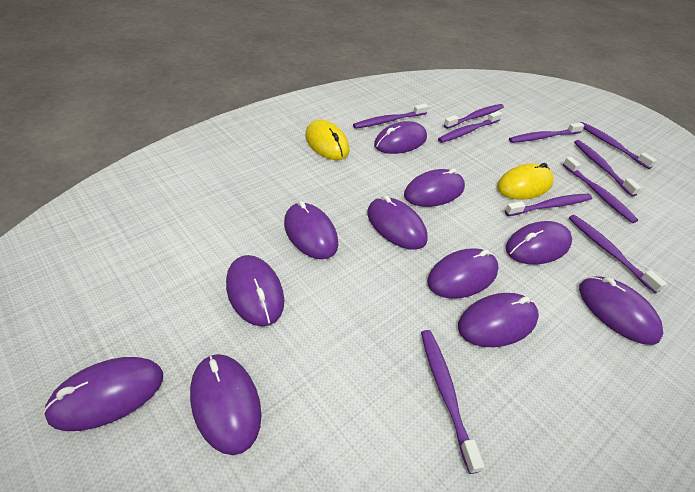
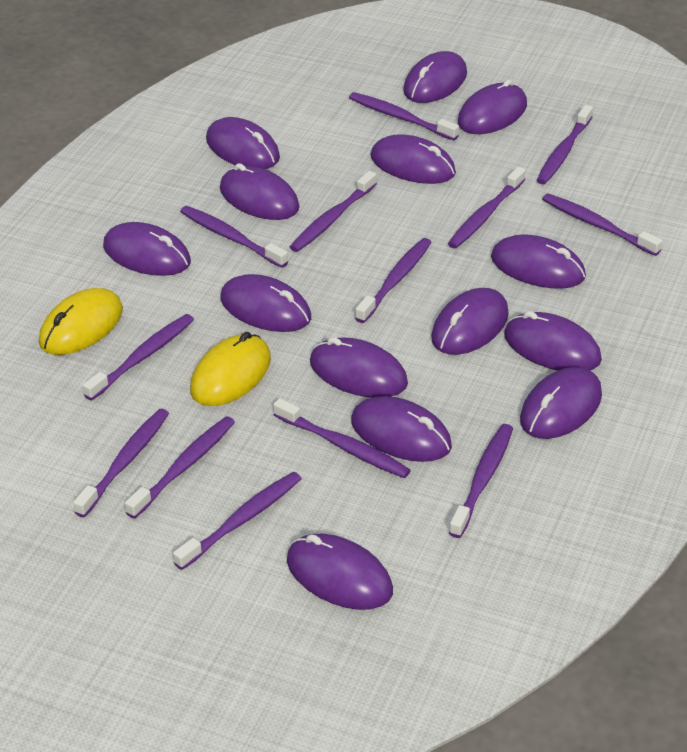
purple mouse: 11 -> 14
purple toothbrush: 10 -> 13

